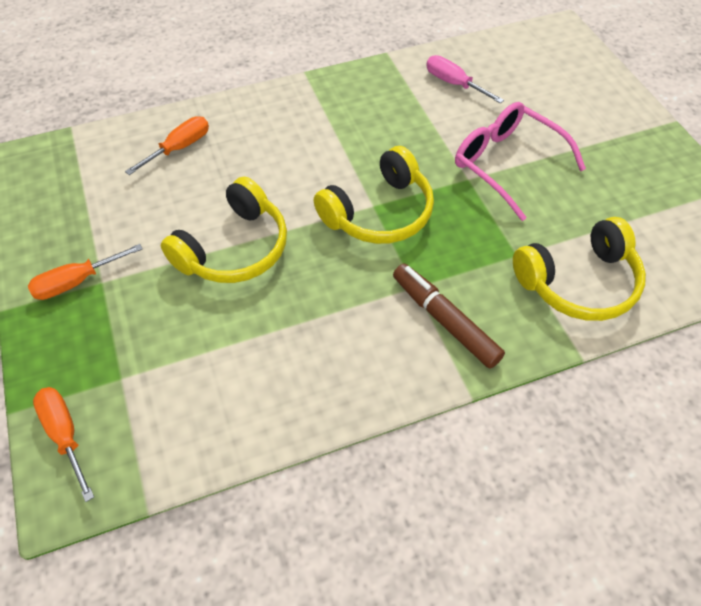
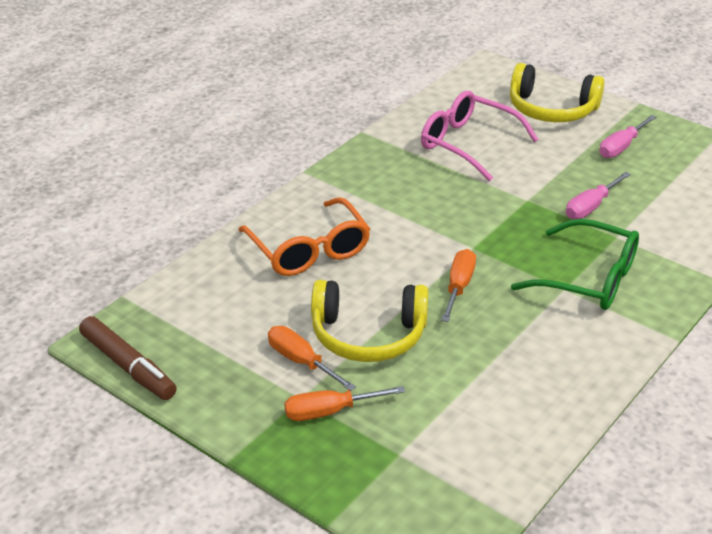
green glasses: 0 -> 1
orange glasses: 0 -> 1
pink screwdriver: 1 -> 2
yellow headphones: 3 -> 2

